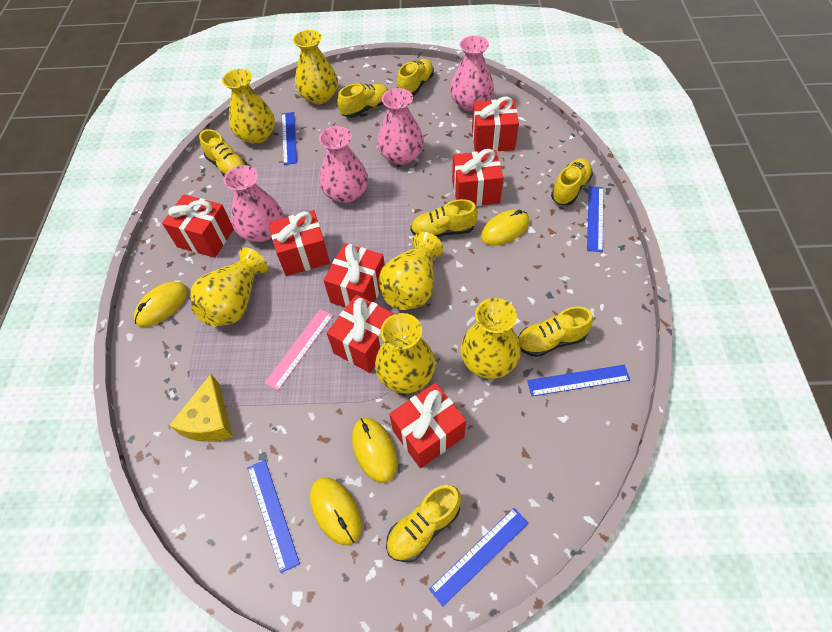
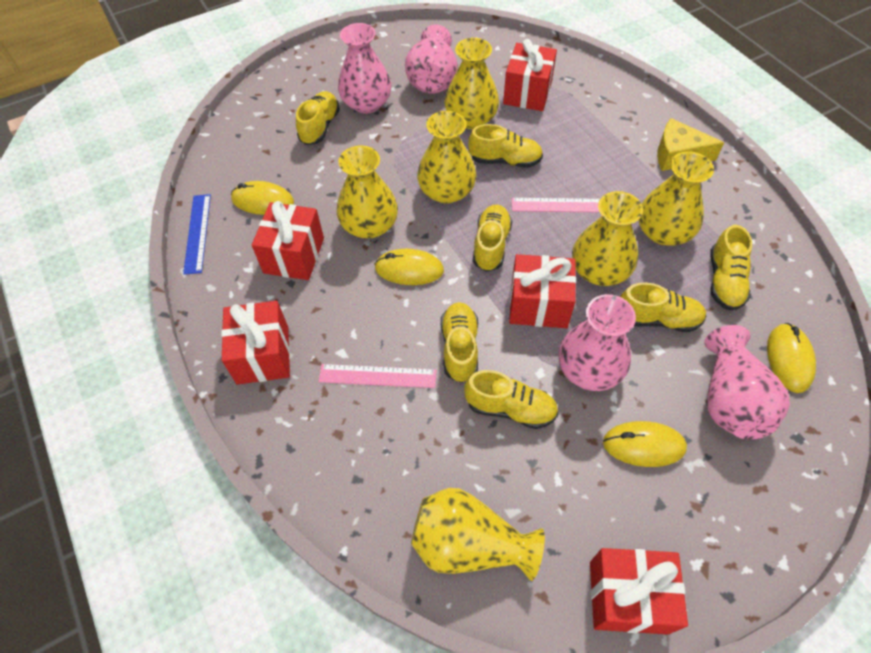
blue ruler: 5 -> 1
pink ruler: 1 -> 2
red gift: 7 -> 5

